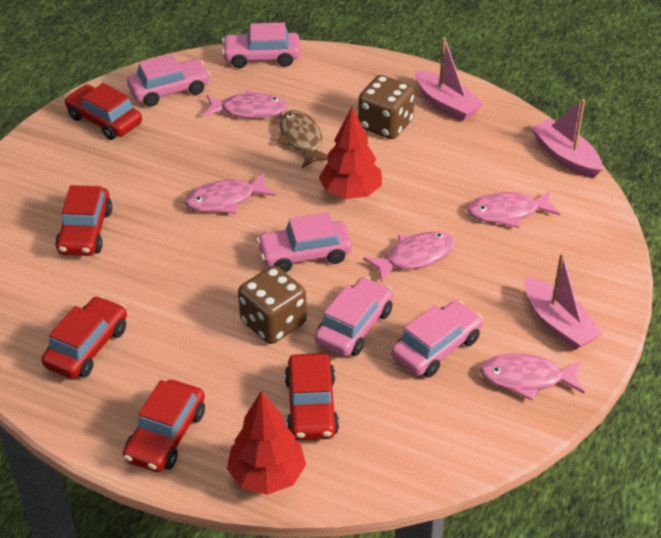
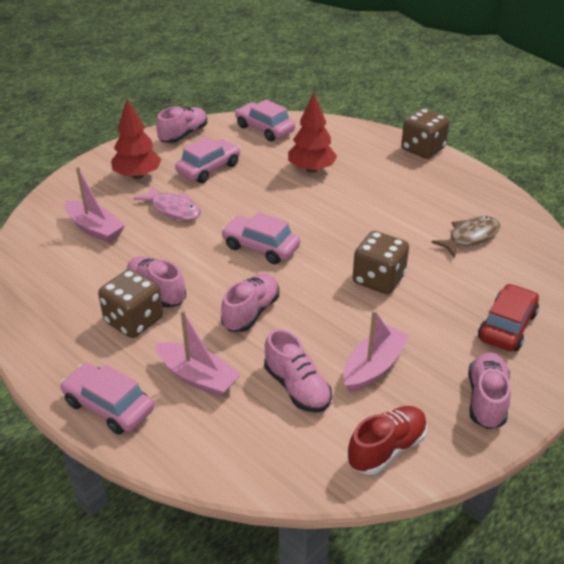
brown dice: 2 -> 3
pink car: 5 -> 4
pink fish: 5 -> 1
pink shoe: 0 -> 5
red car: 5 -> 1
red shoe: 0 -> 1

